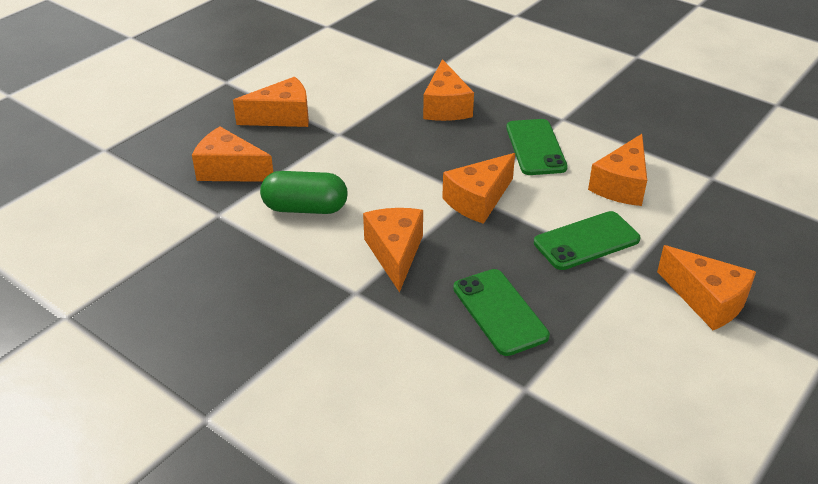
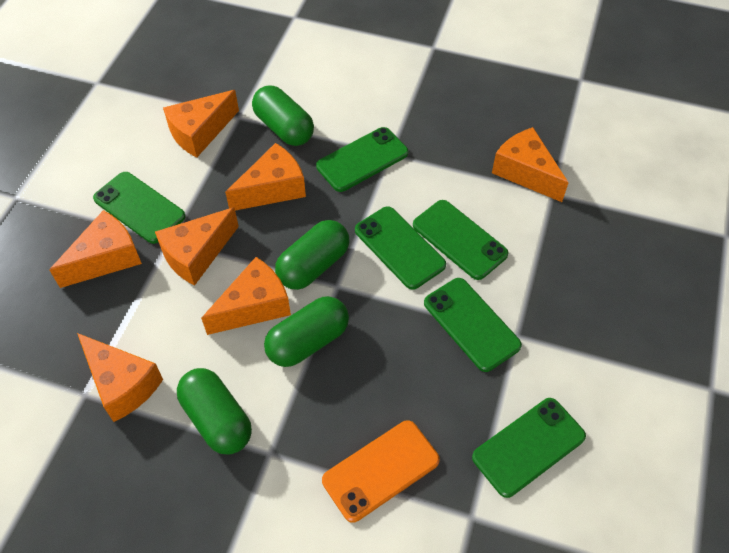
green capsule: 1 -> 4
green phone: 3 -> 6
orange phone: 0 -> 1

